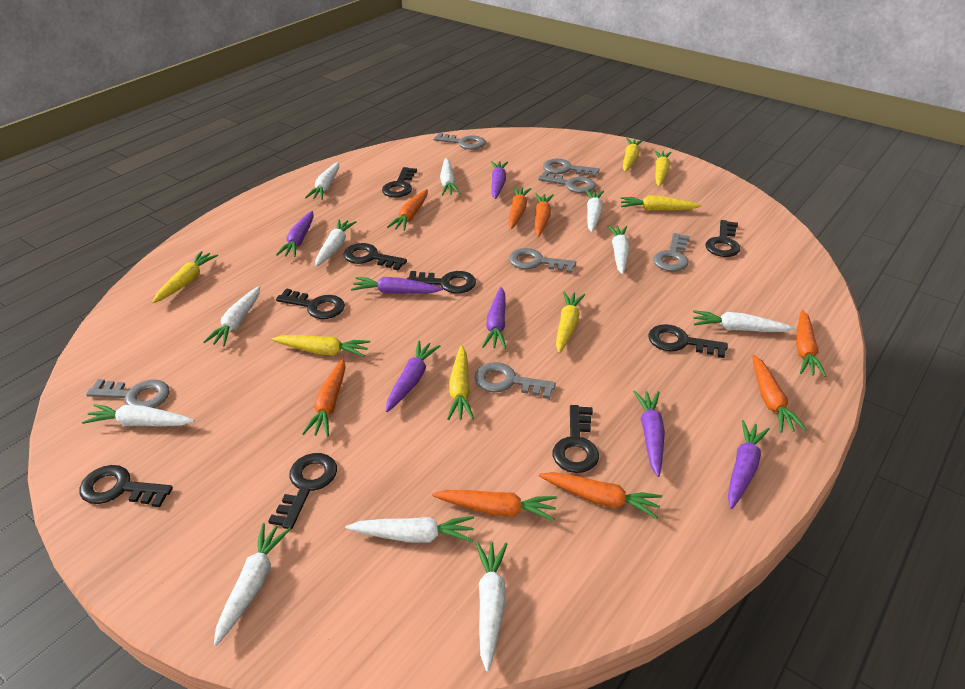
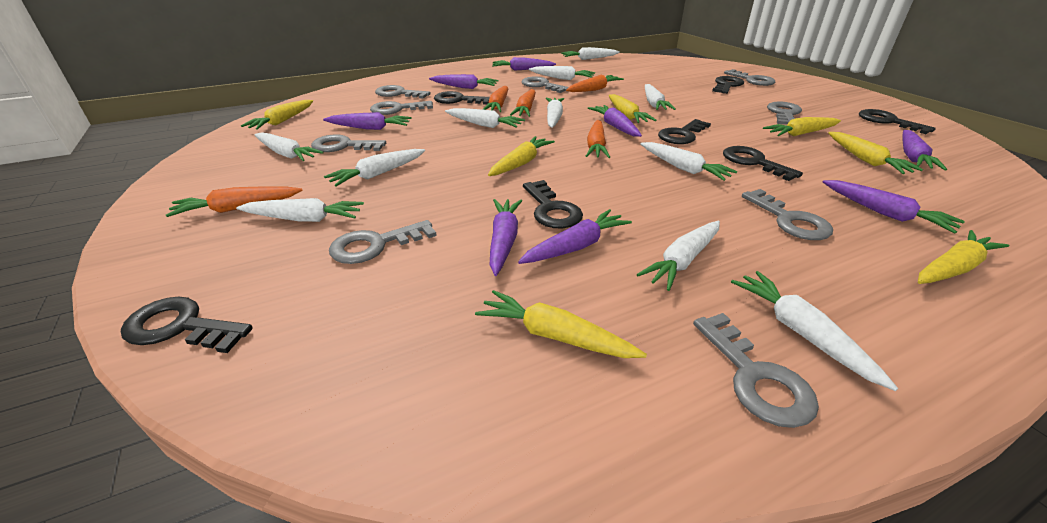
black key: 9 -> 7
grey key: 7 -> 9
orange carrot: 8 -> 5
purple carrot: 7 -> 8

